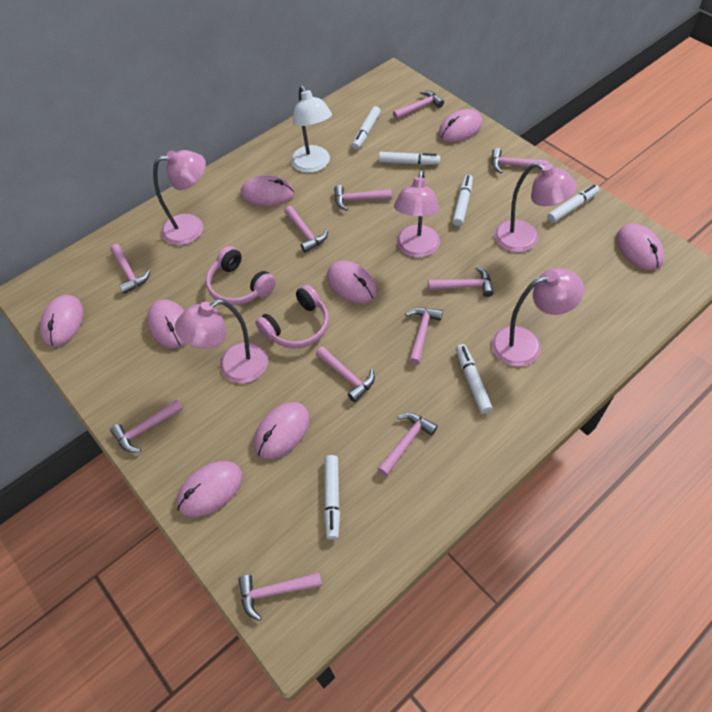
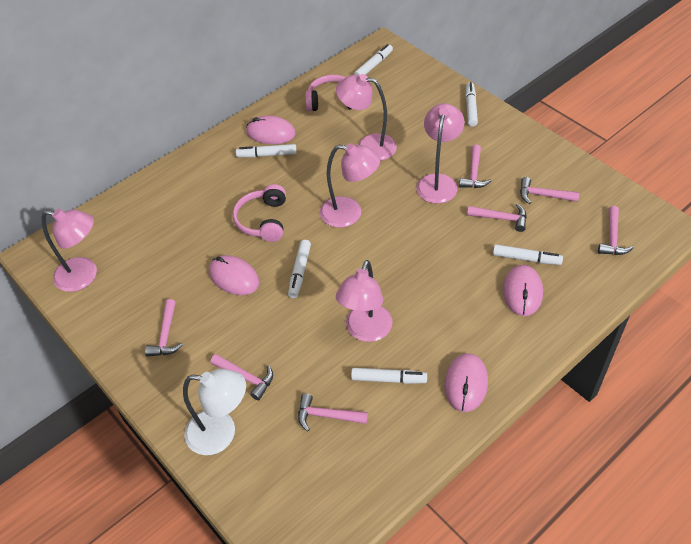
pink hammer: 11 -> 7
pink mouse: 8 -> 4

